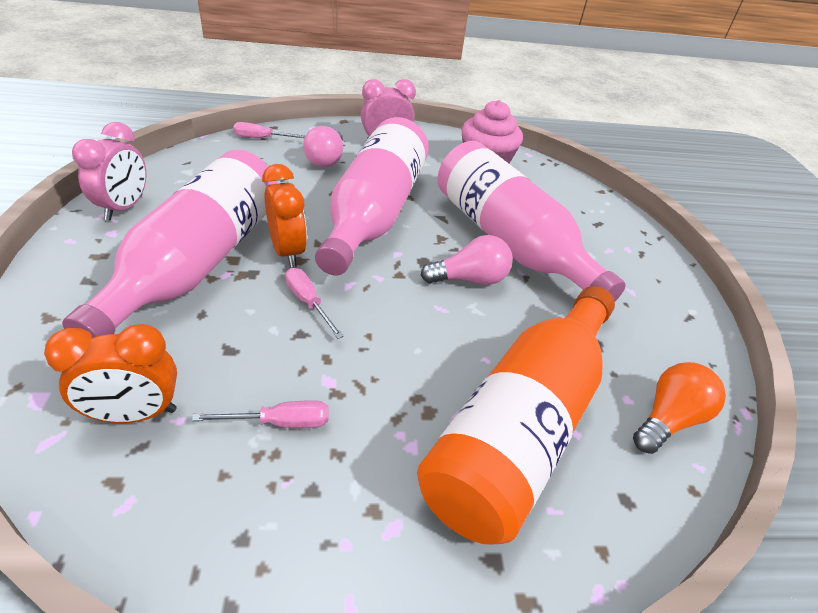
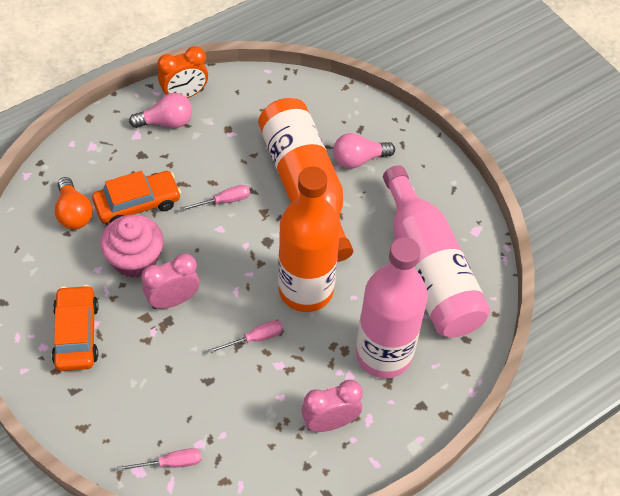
orange bottle: 1 -> 2
orange car: 0 -> 2
orange clock: 2 -> 1
pink bottle: 3 -> 2

